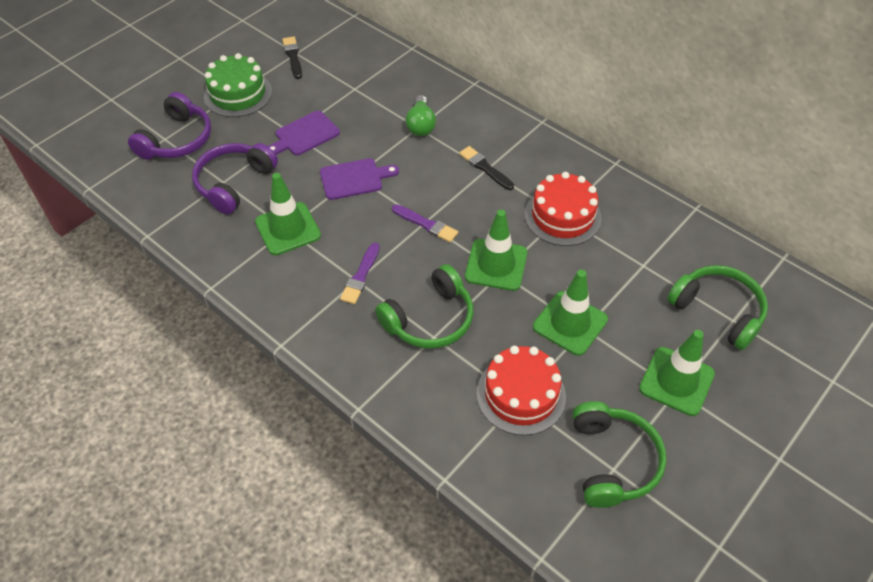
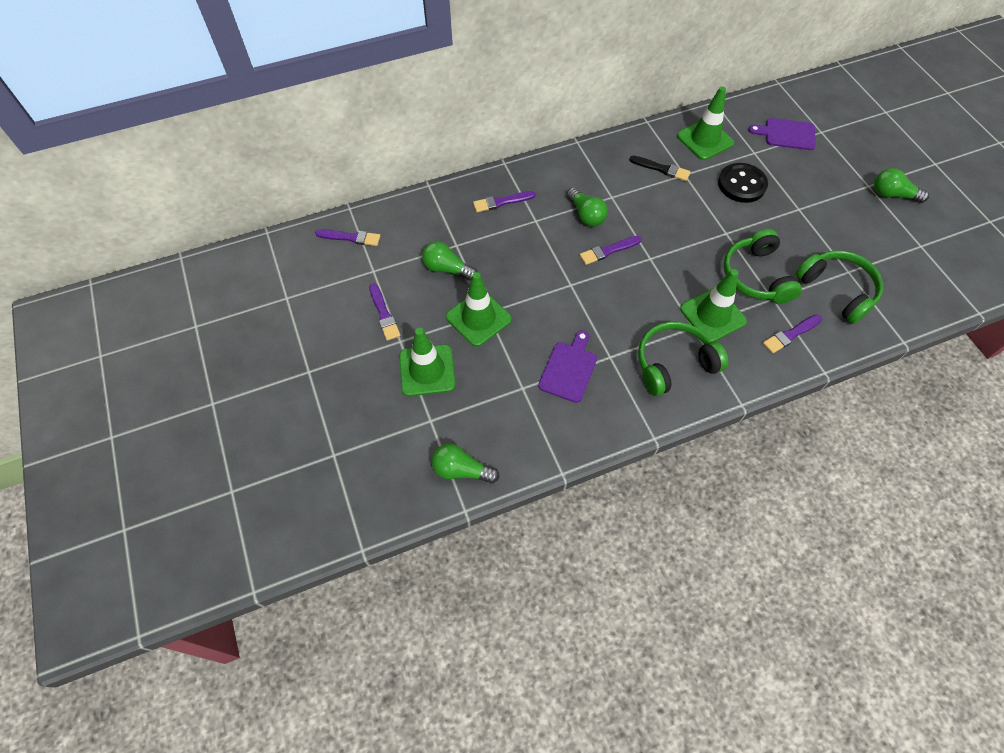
black brush: 2 -> 1
black button: 0 -> 1
green cake: 1 -> 0
green light bulb: 1 -> 4
purple brush: 2 -> 5
purple headphones: 2 -> 0
red cake: 2 -> 0

